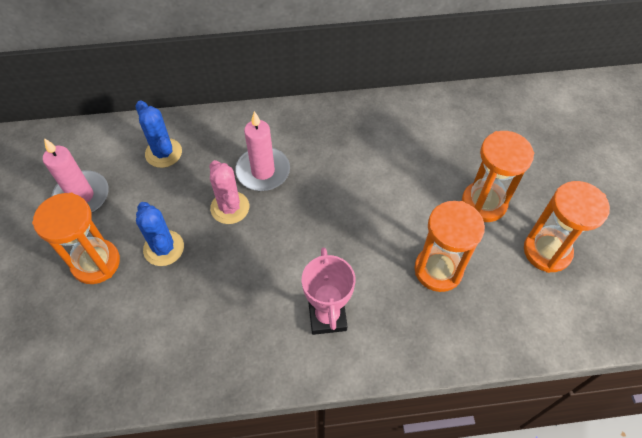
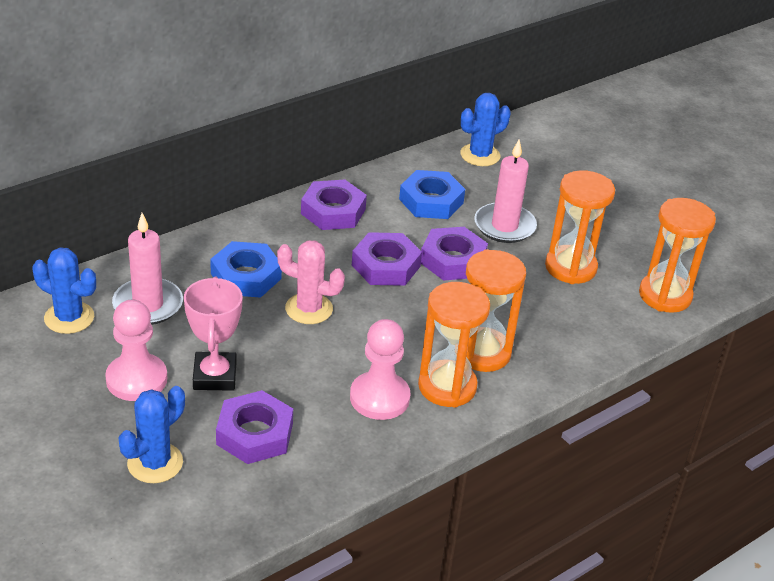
blue cactus: 2 -> 3
blue nut: 0 -> 2
pink pawn: 0 -> 2
purple nut: 0 -> 4

